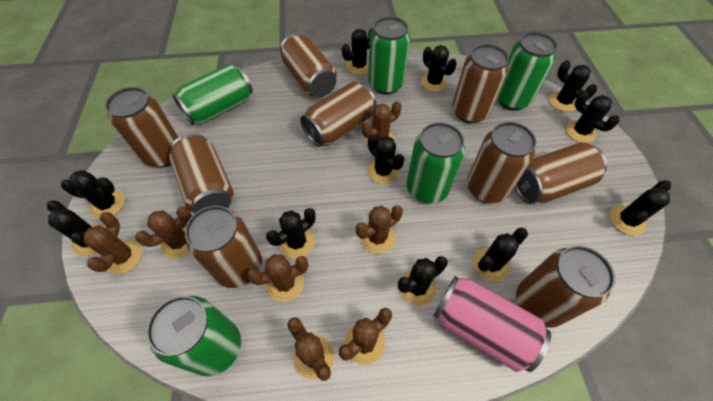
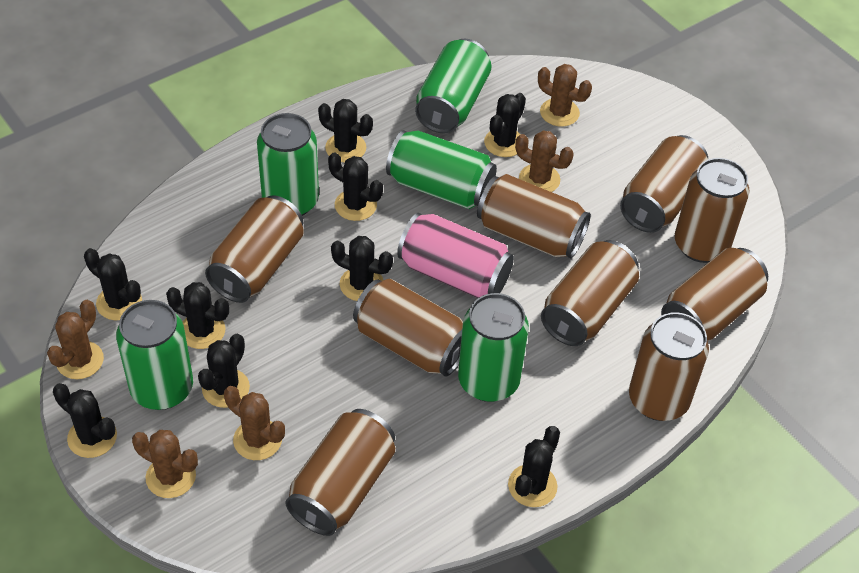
black cactus: 11 -> 9
brown cactus: 7 -> 5

